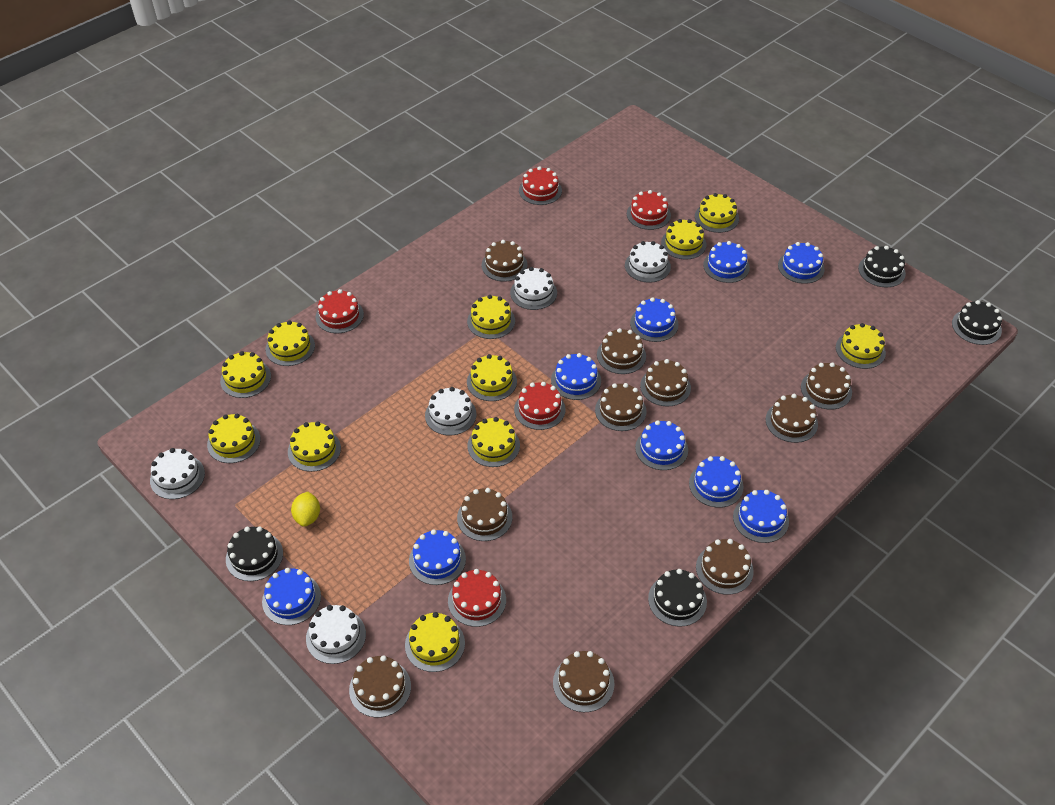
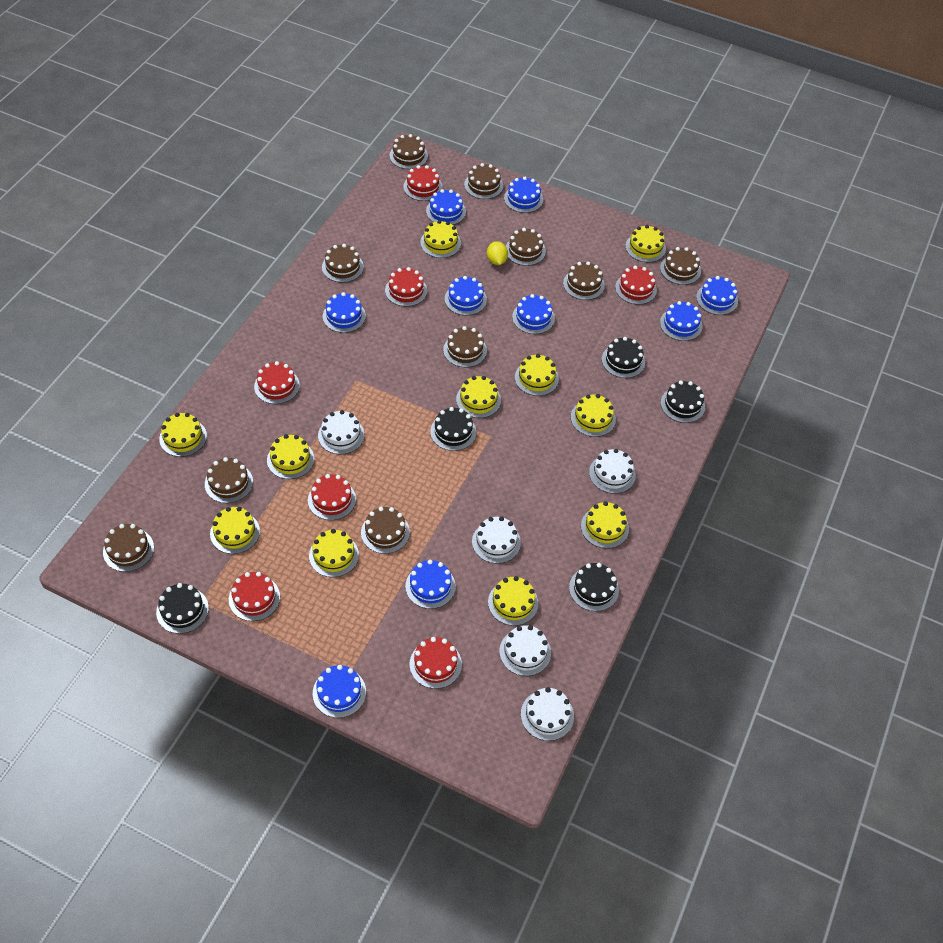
black cake: 4 -> 5
red cake: 5 -> 7

